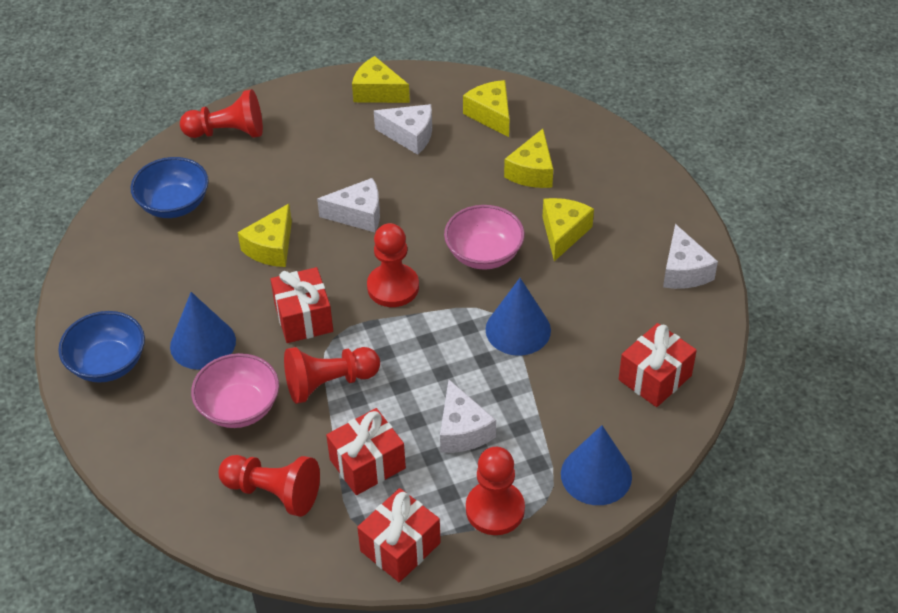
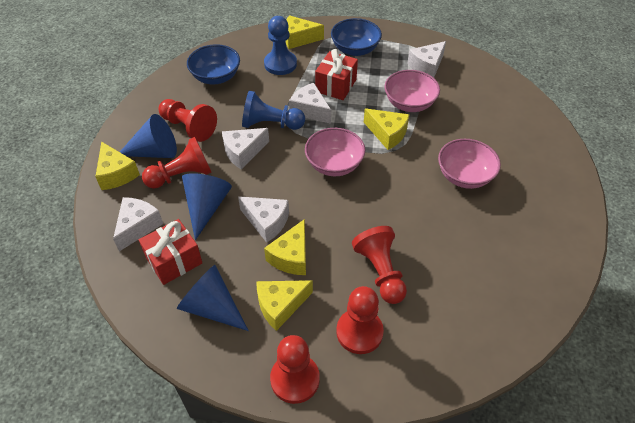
blue pawn: 0 -> 2
pink bowl: 2 -> 3
red gift: 4 -> 2
white cheese: 4 -> 5

